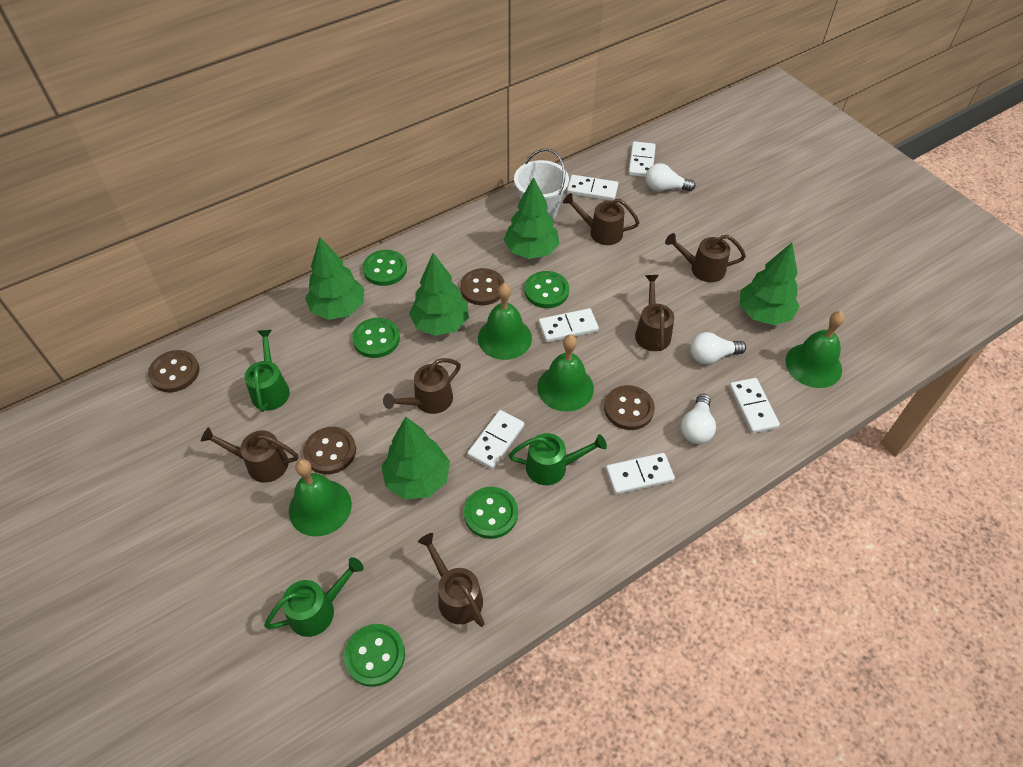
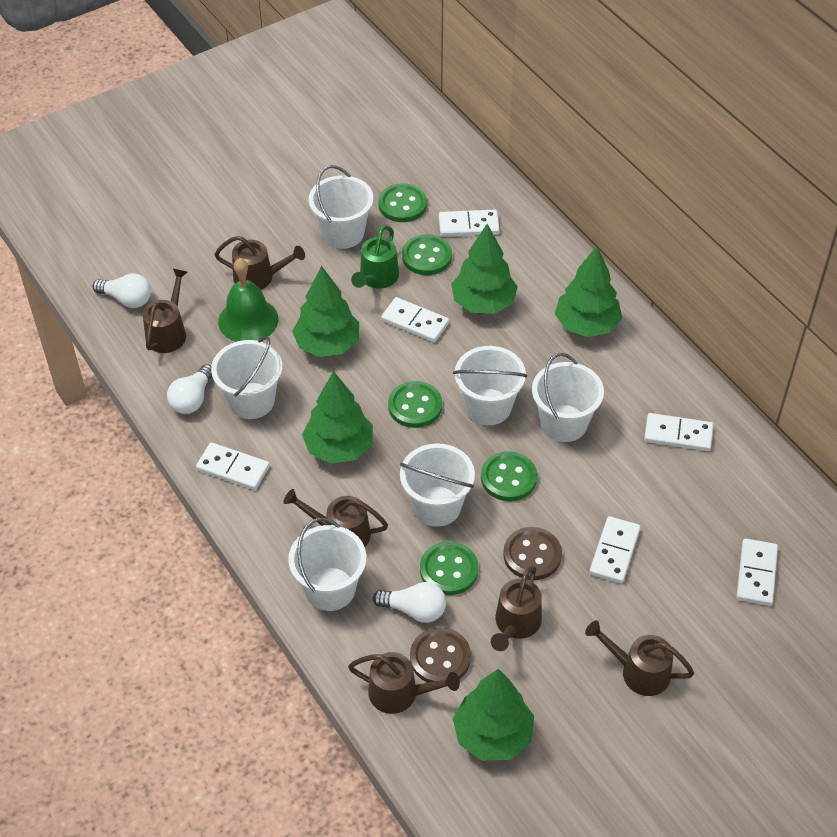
brown button: 4 -> 2
green bell: 4 -> 1
green watering can: 3 -> 1
white bucket: 1 -> 6

